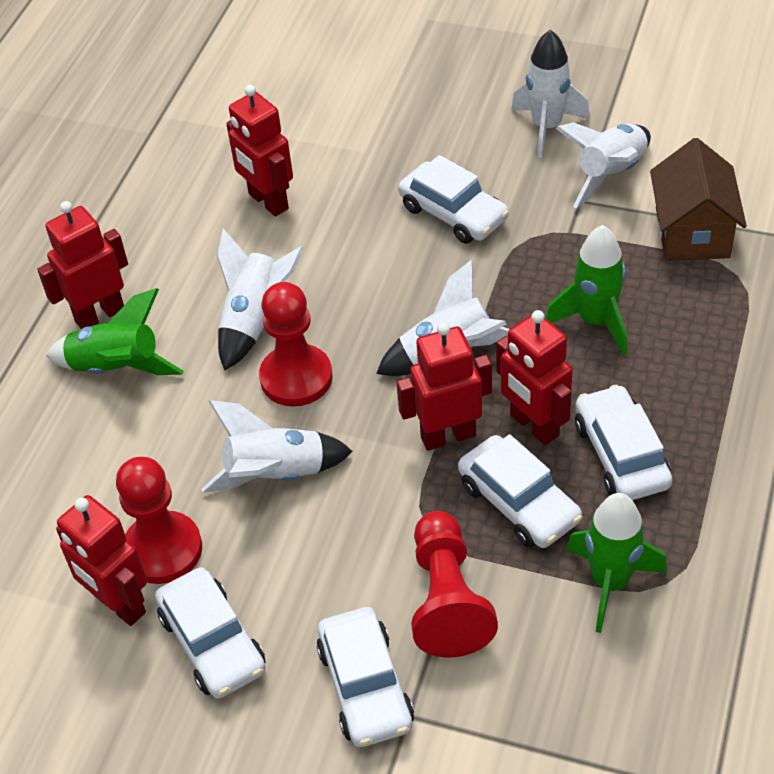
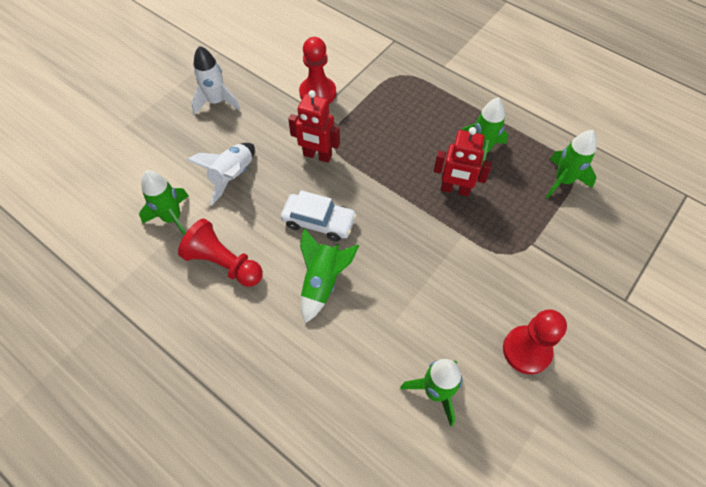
brown house: 1 -> 0
green rocket: 3 -> 5
red robot: 5 -> 2
white car: 5 -> 1
white rocket: 5 -> 2

